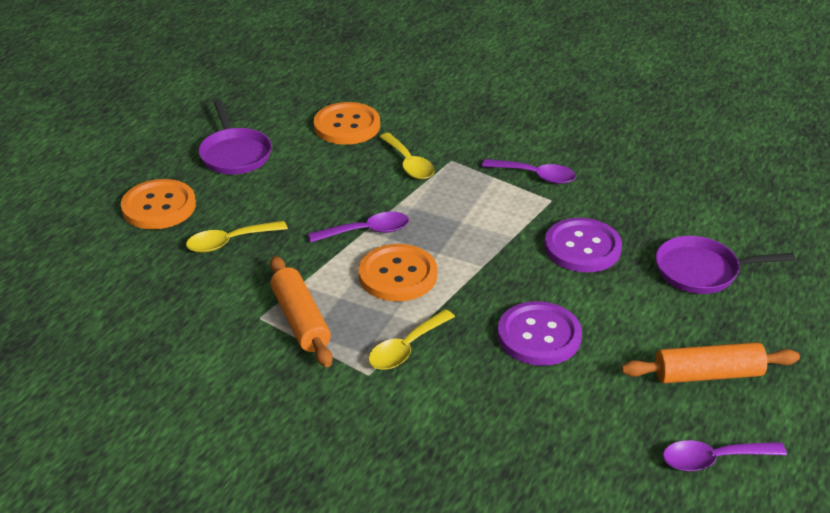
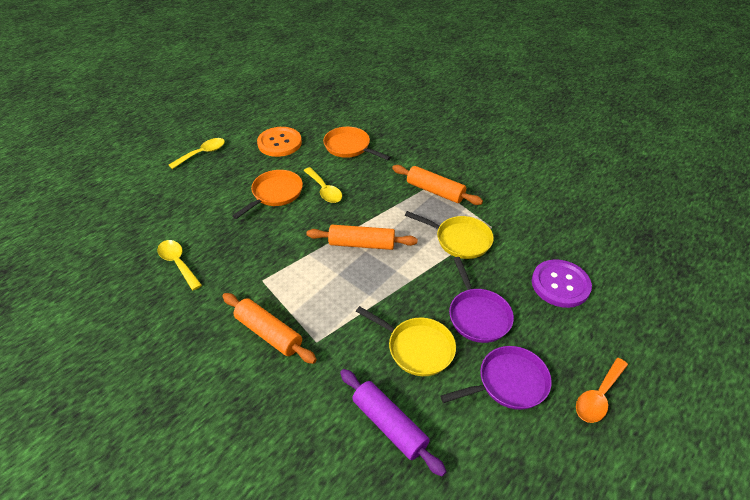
orange button: 3 -> 1
orange pan: 0 -> 2
orange rolling pin: 2 -> 3
orange spoon: 0 -> 1
purple button: 2 -> 1
purple rolling pin: 0 -> 1
purple spoon: 3 -> 0
yellow pan: 0 -> 2

